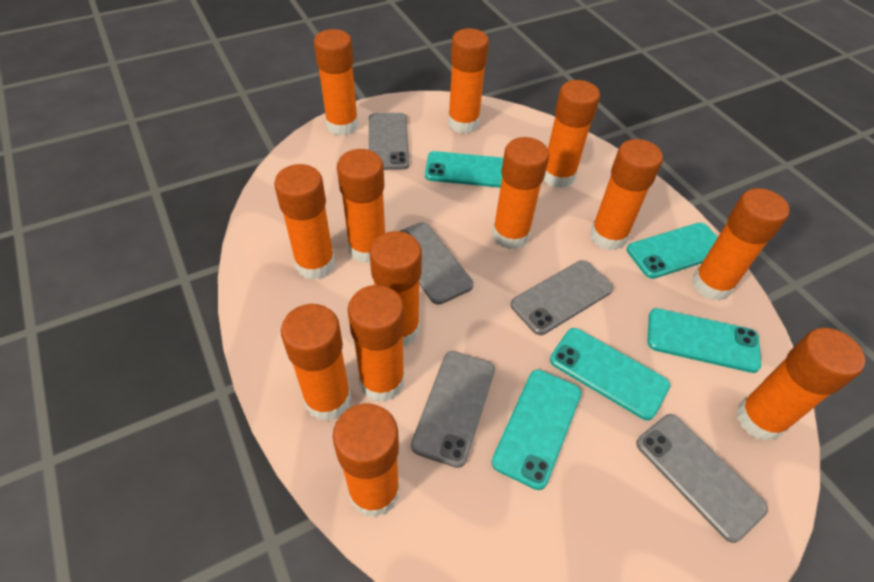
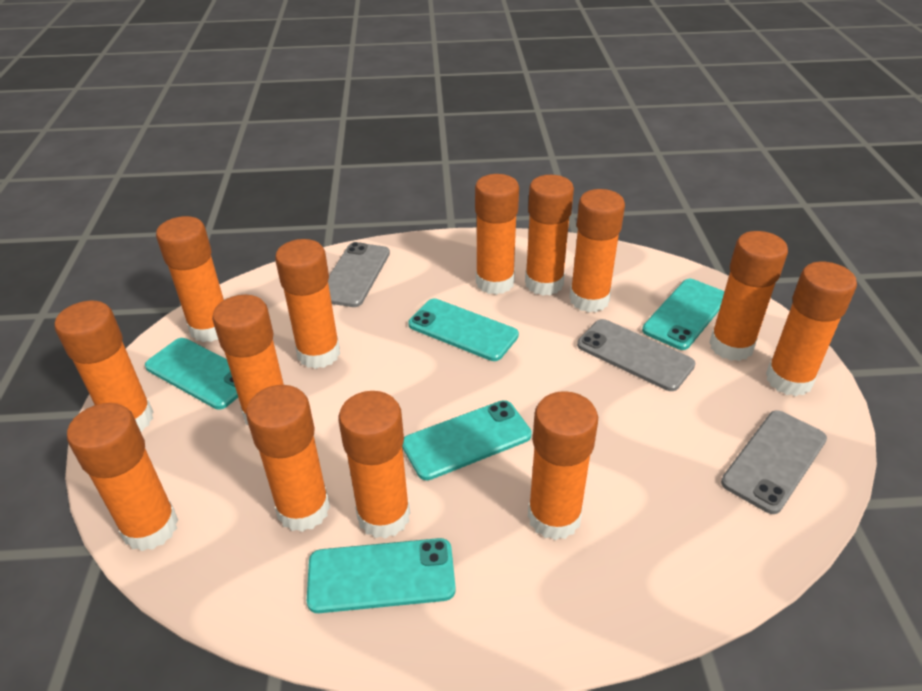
grey phone: 5 -> 3

